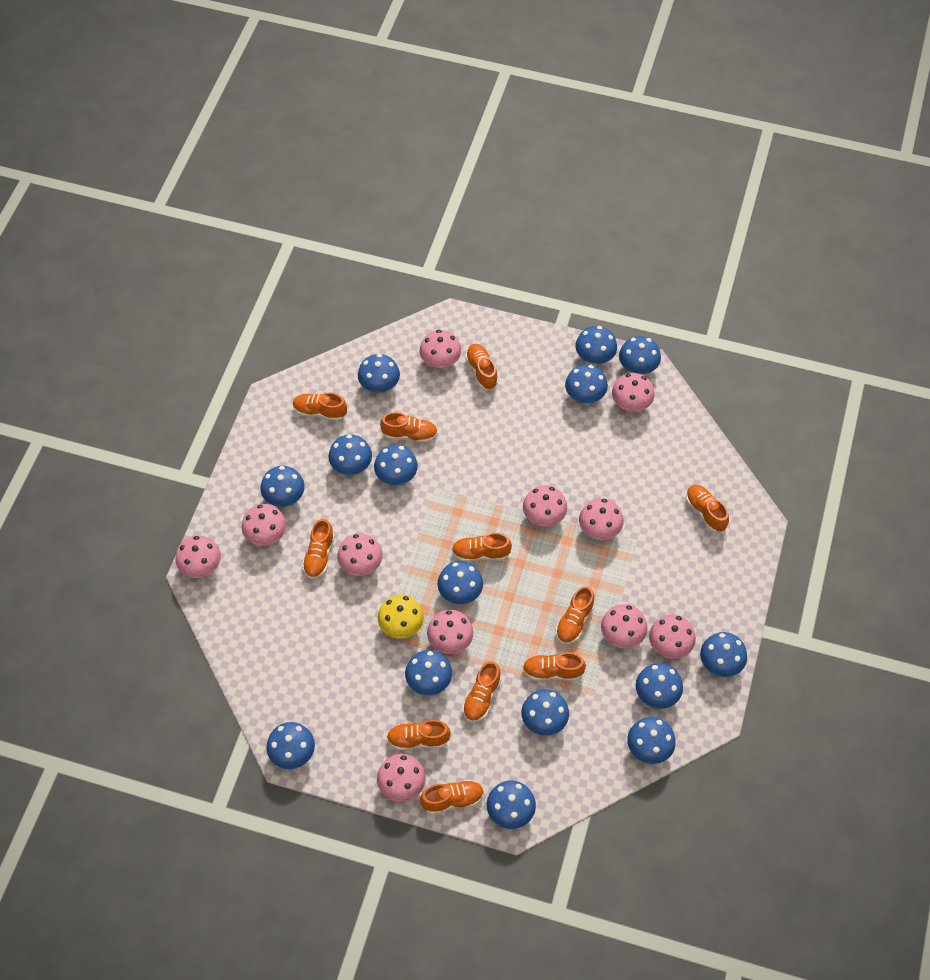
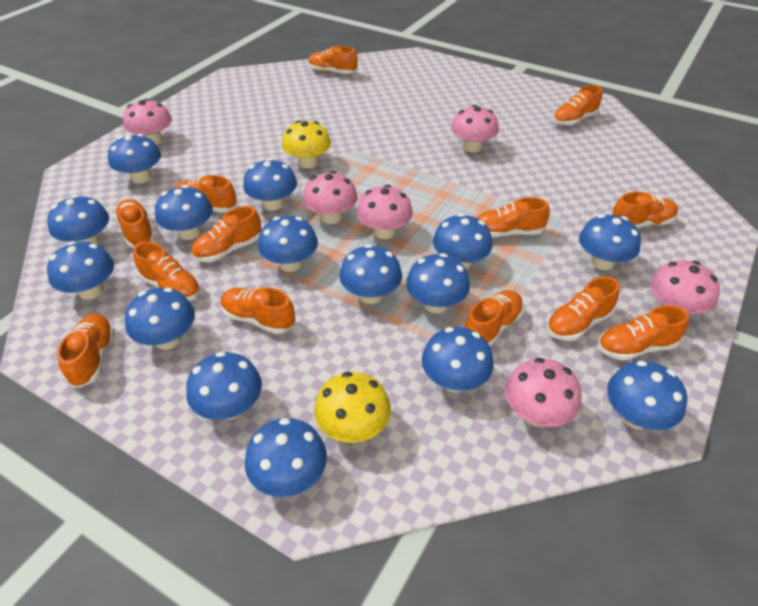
orange shoe: 11 -> 13
pink mushroom: 11 -> 6
yellow mushroom: 1 -> 2

